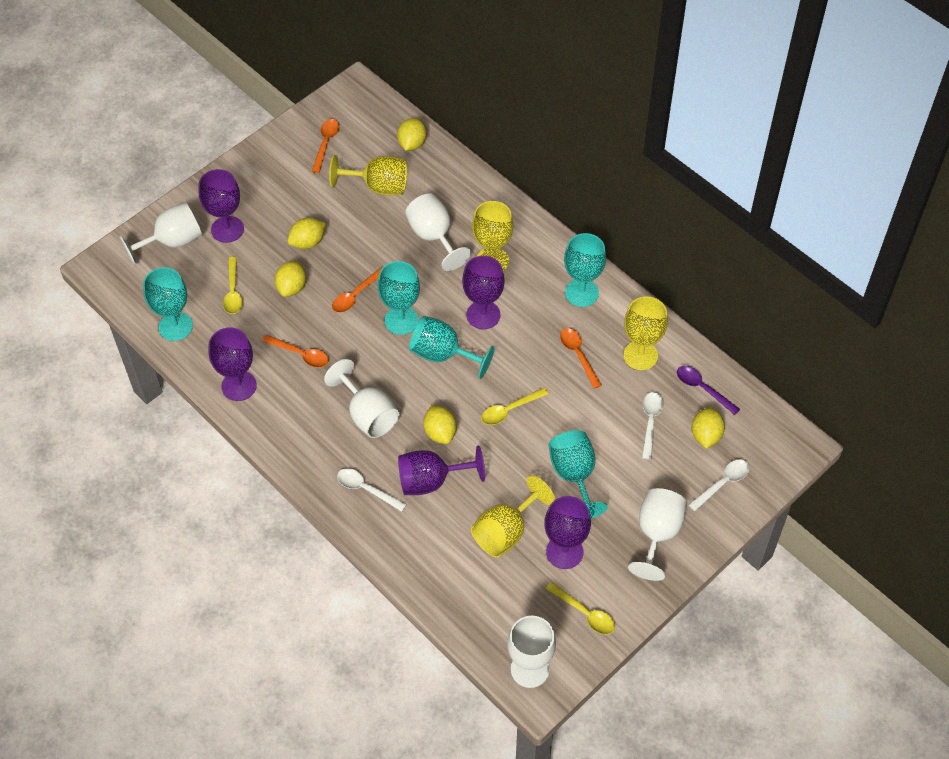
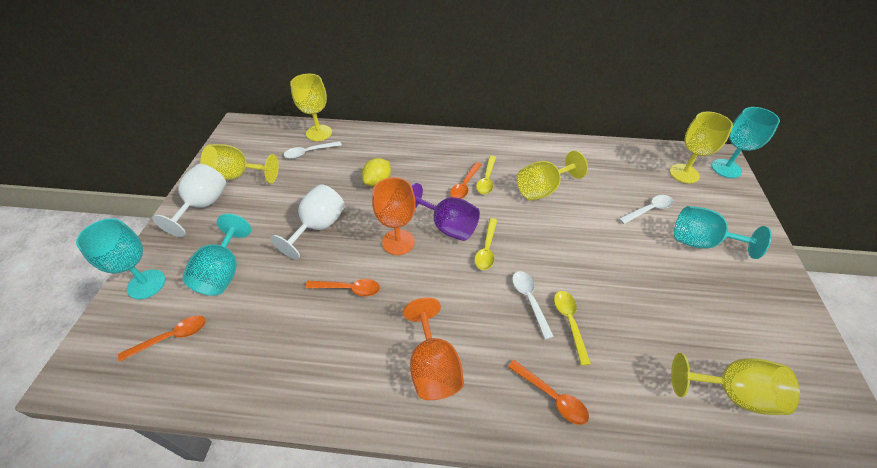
orange goblet: 0 -> 2
purple goblet: 5 -> 1
purple spoon: 1 -> 0
turquoise goblet: 5 -> 4
white goblet: 5 -> 2
yellow goblet: 4 -> 5
yellow lemon: 5 -> 1

